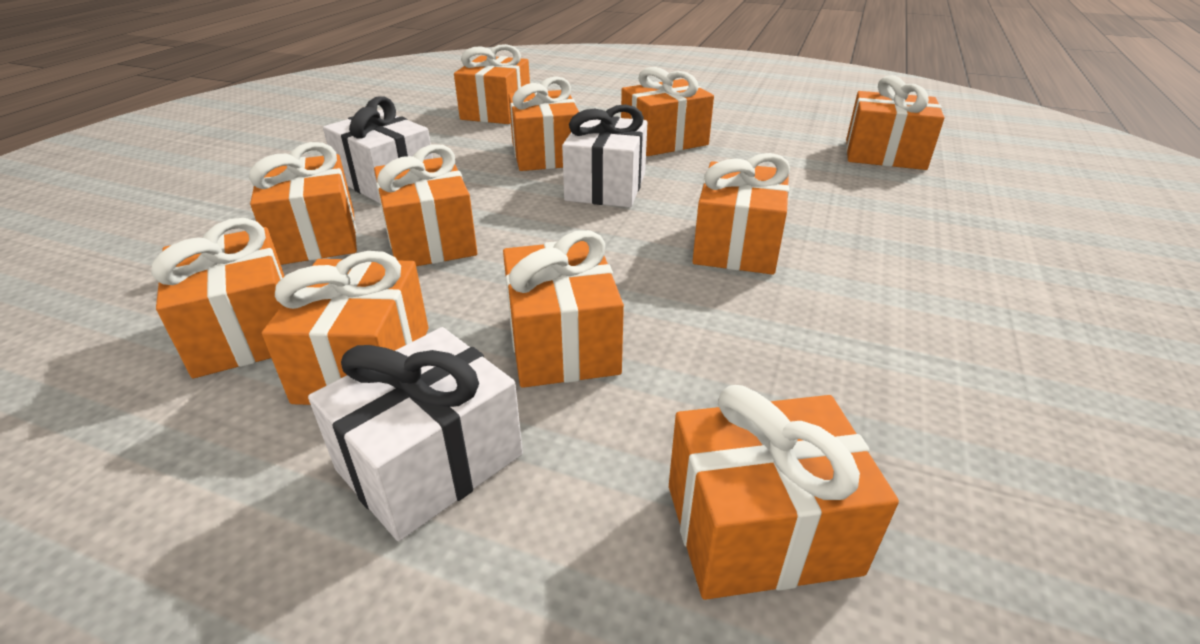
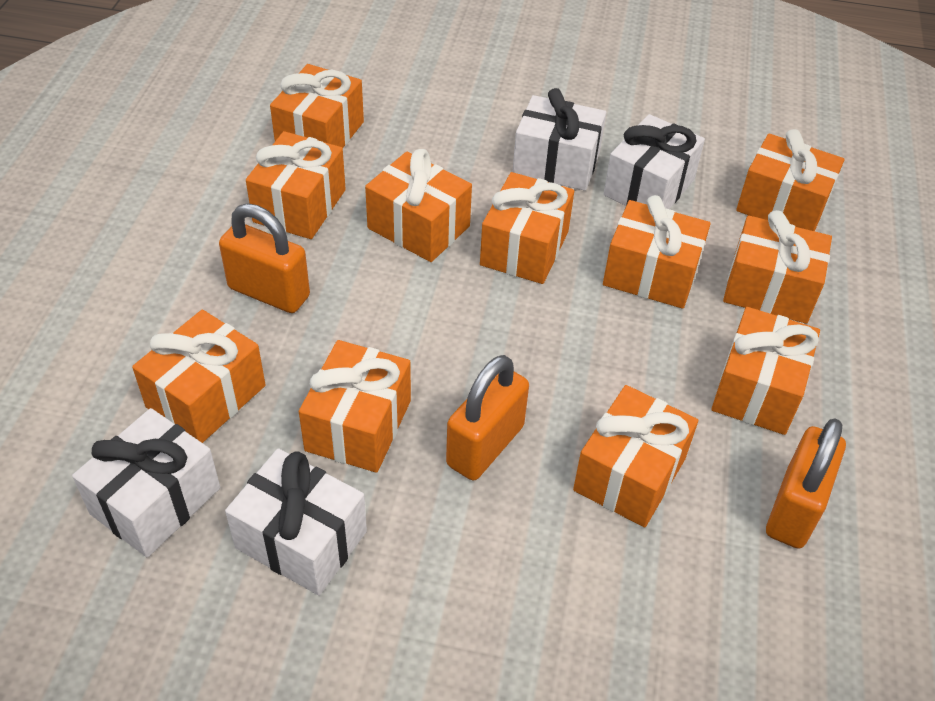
orange padlock: 0 -> 3
white gift: 3 -> 4

